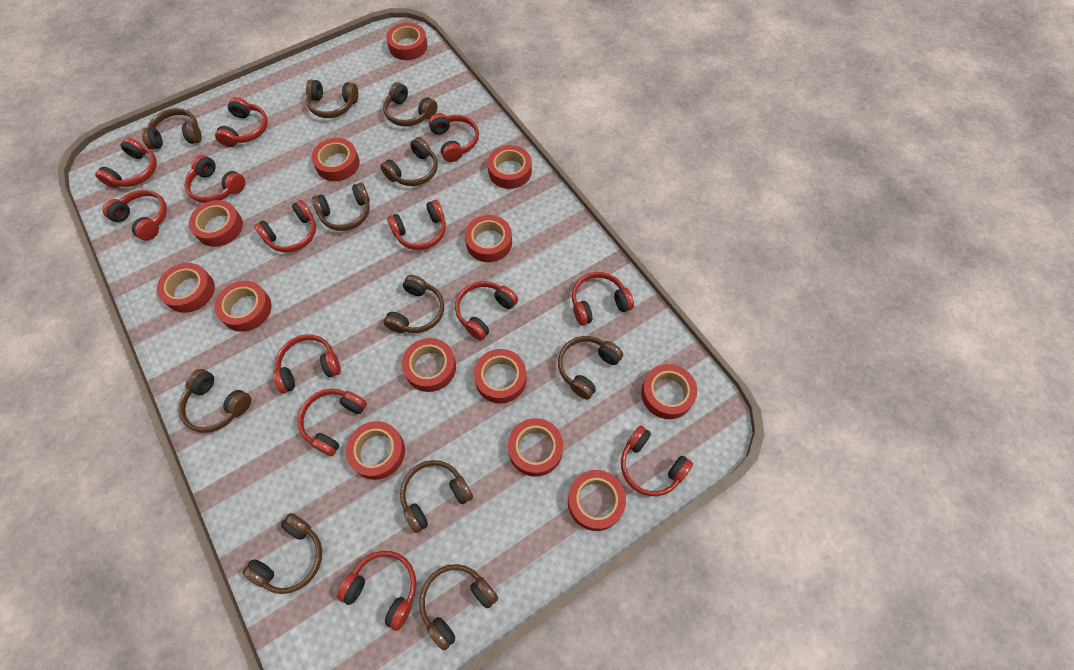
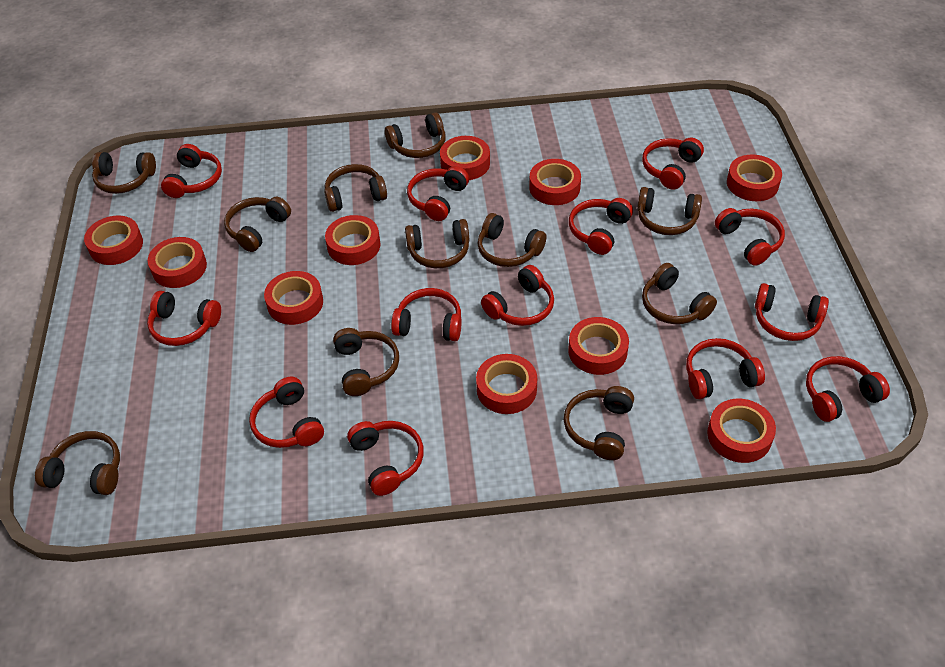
red tape: 13 -> 10

